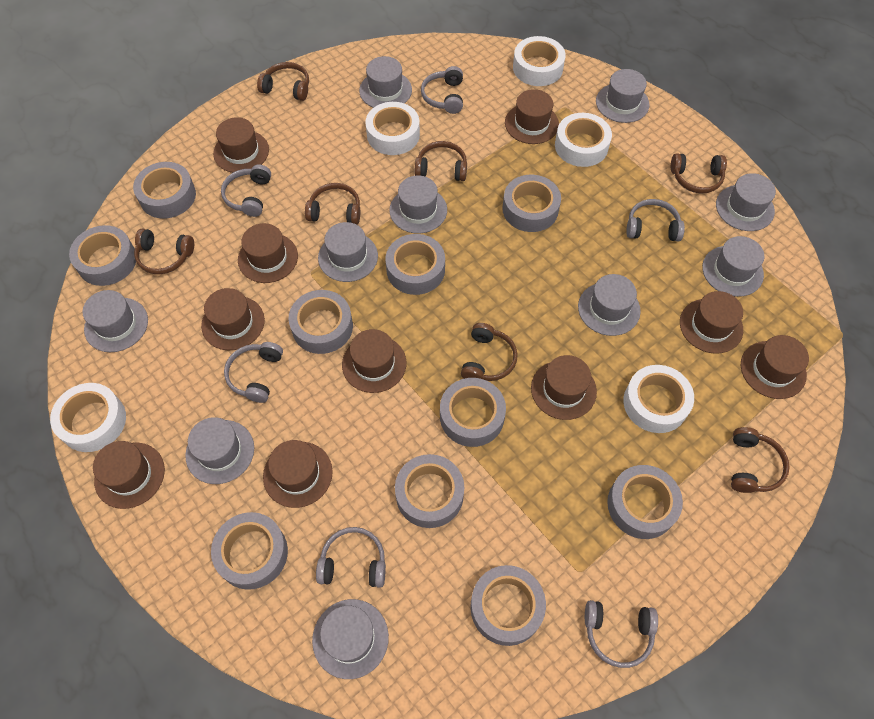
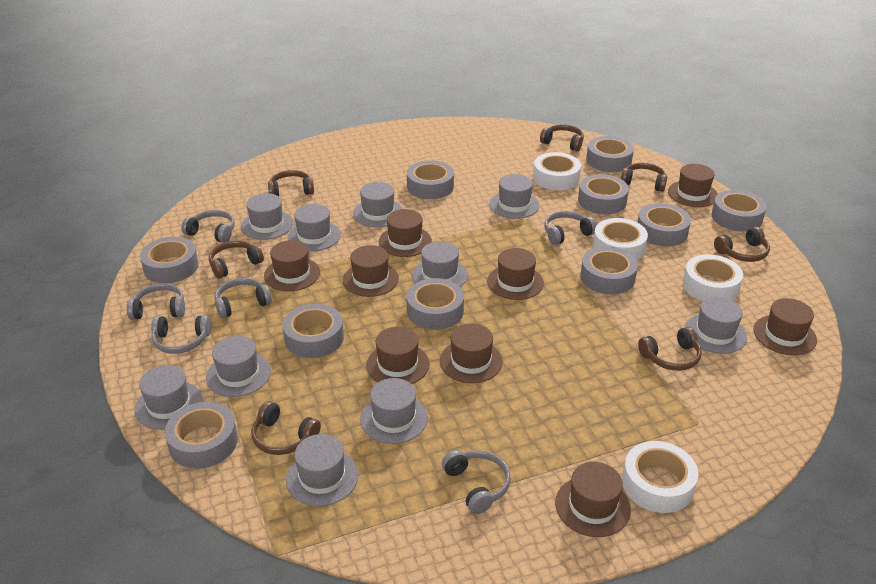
brown hat: 10 -> 9
white tape: 5 -> 4

